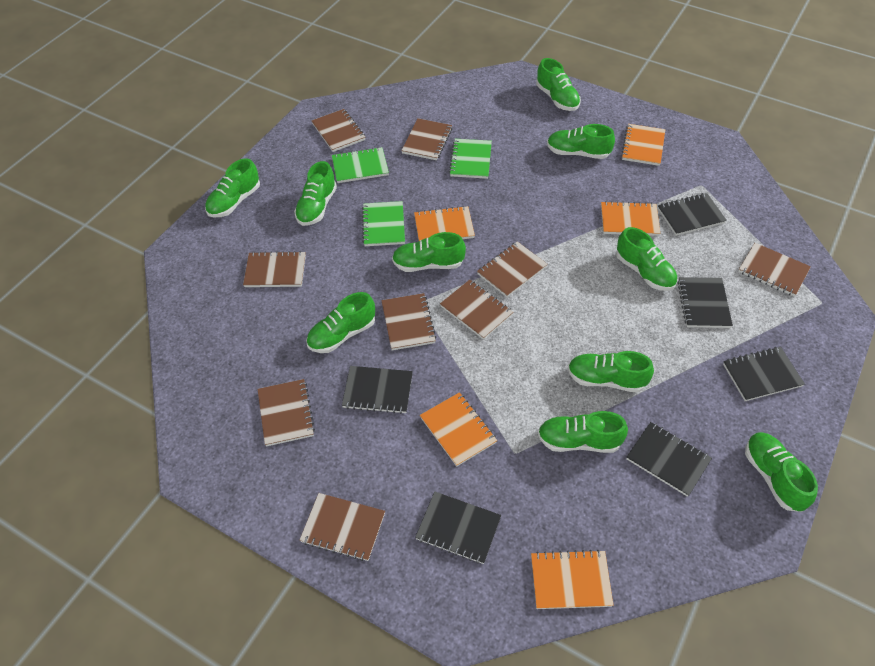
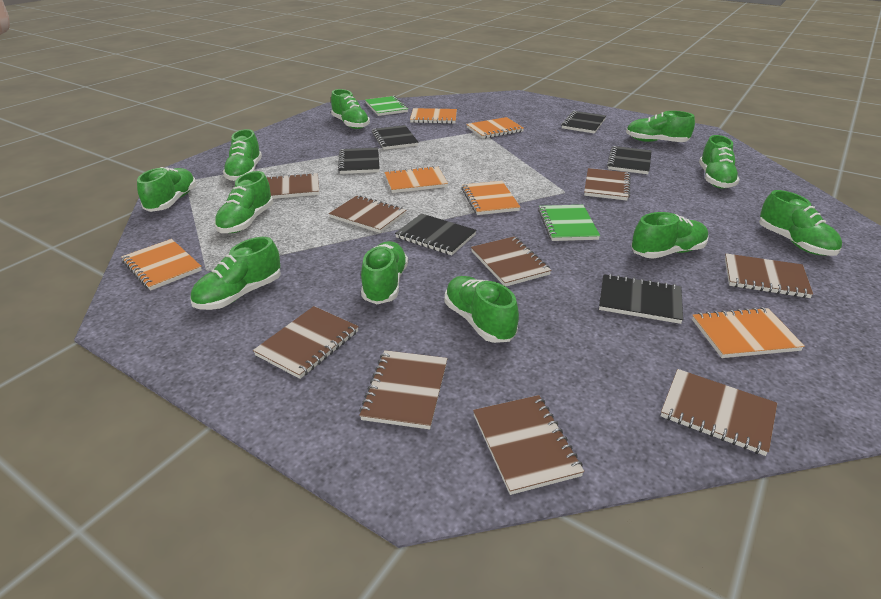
green notebook: 3 -> 2
green shoe: 10 -> 11
orange notebook: 5 -> 6

